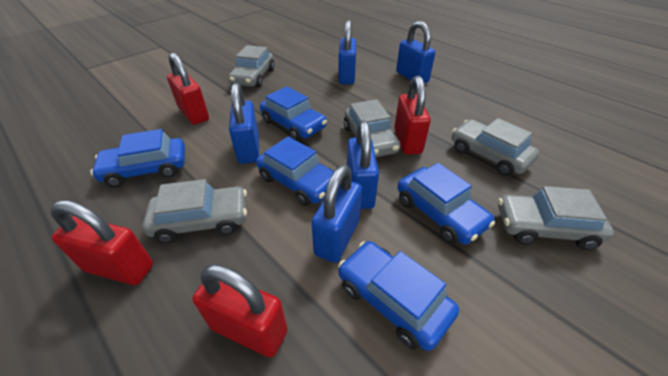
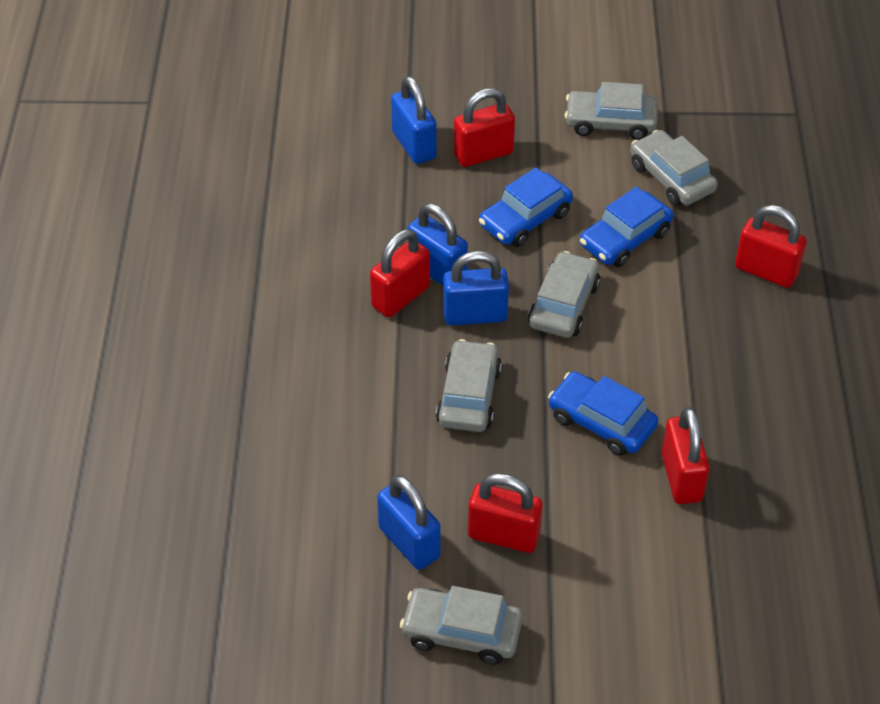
blue car: 5 -> 3
blue padlock: 5 -> 4
red padlock: 4 -> 5

